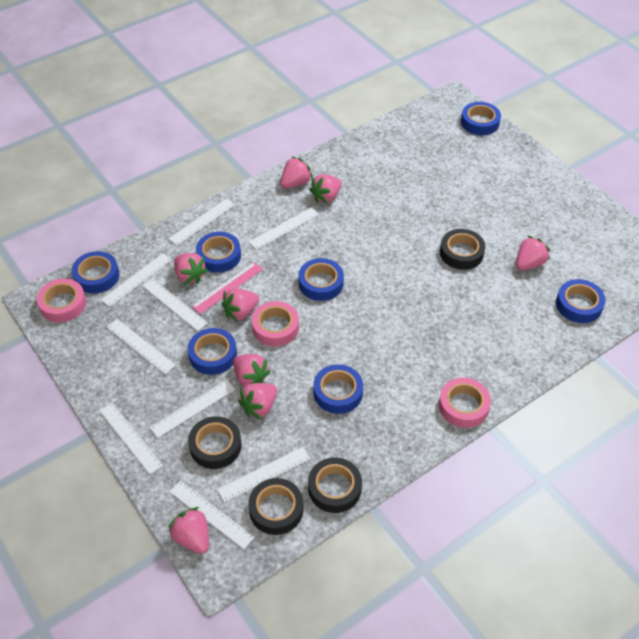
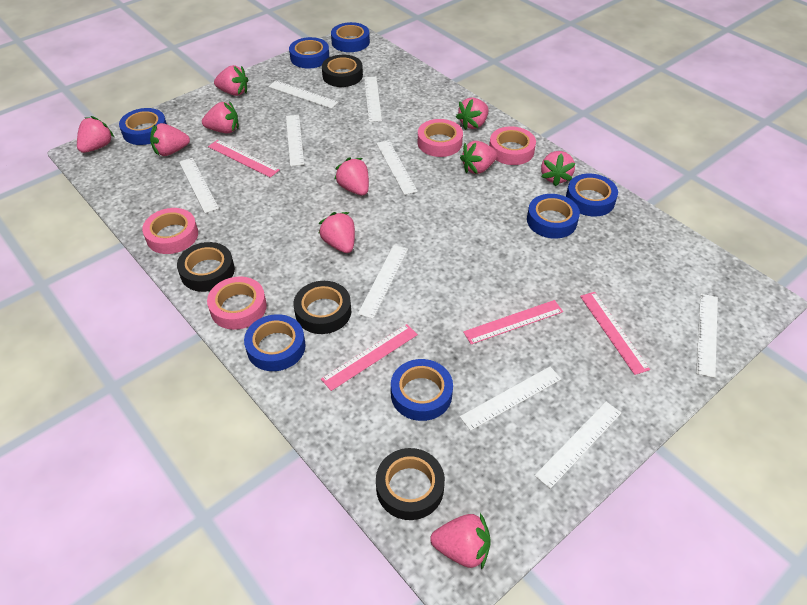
pink ruler: 1 -> 4
pink strawberry: 8 -> 10
pink tape: 3 -> 4

